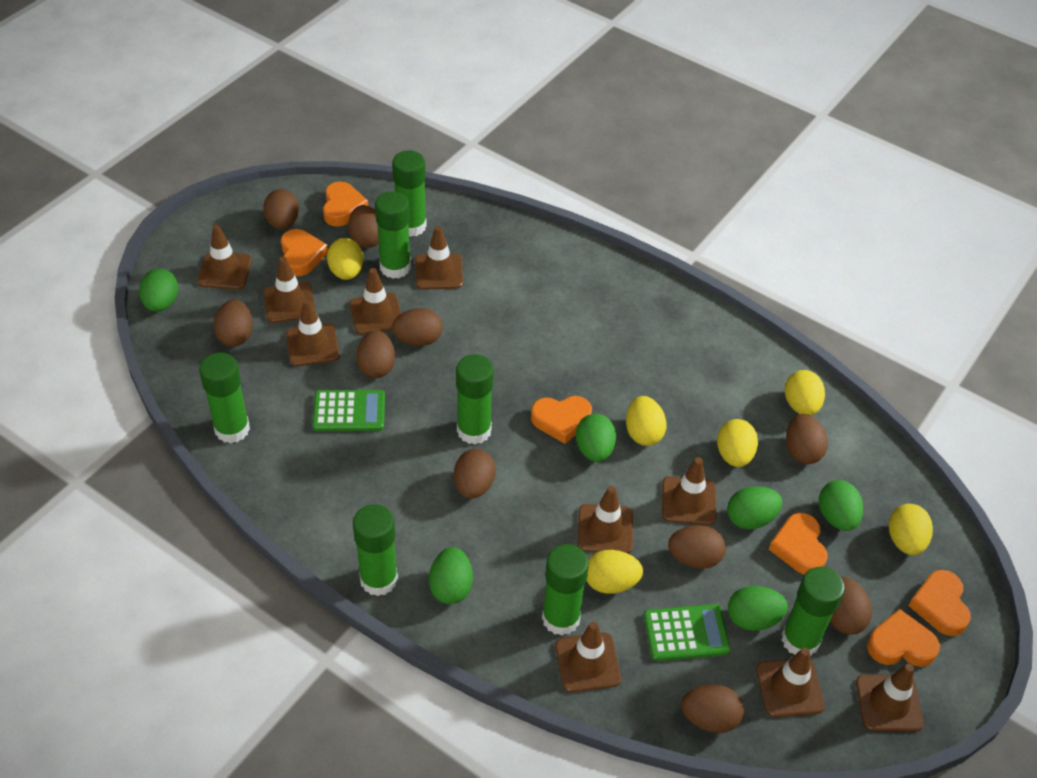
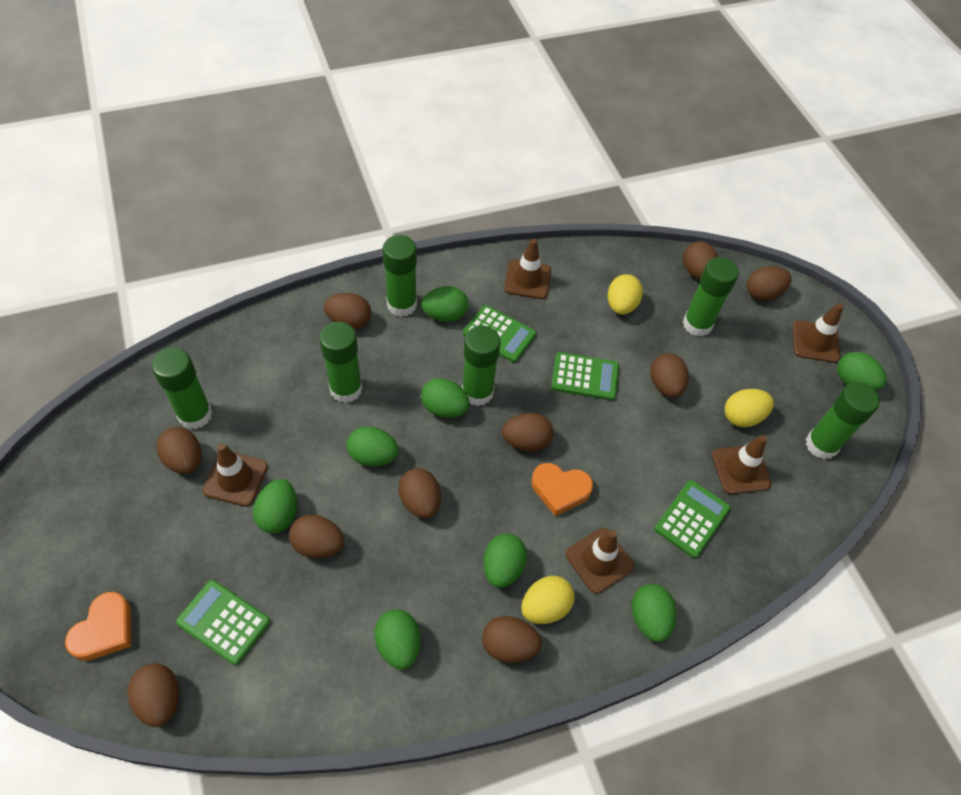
brown traffic cone: 10 -> 5
green calculator: 2 -> 4
green egg: 6 -> 8
green glue stick: 7 -> 6
orange heart: 6 -> 2
yellow egg: 6 -> 3

